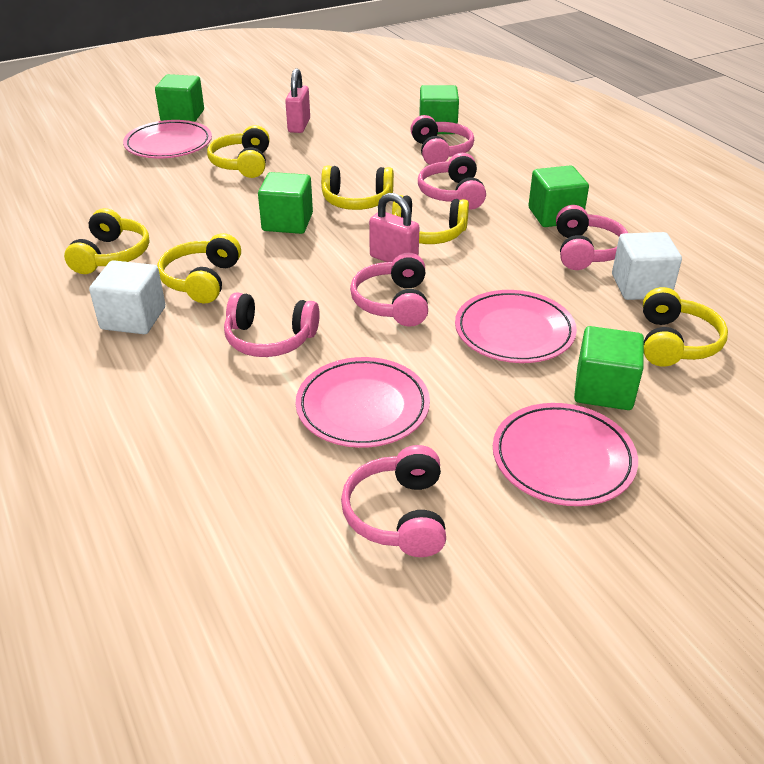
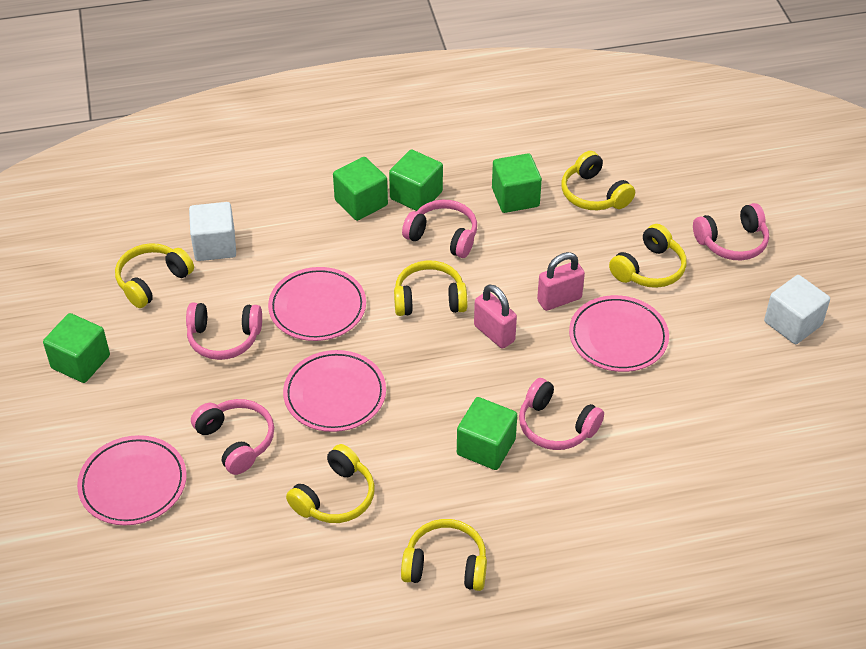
pink headphones: 6 -> 5

